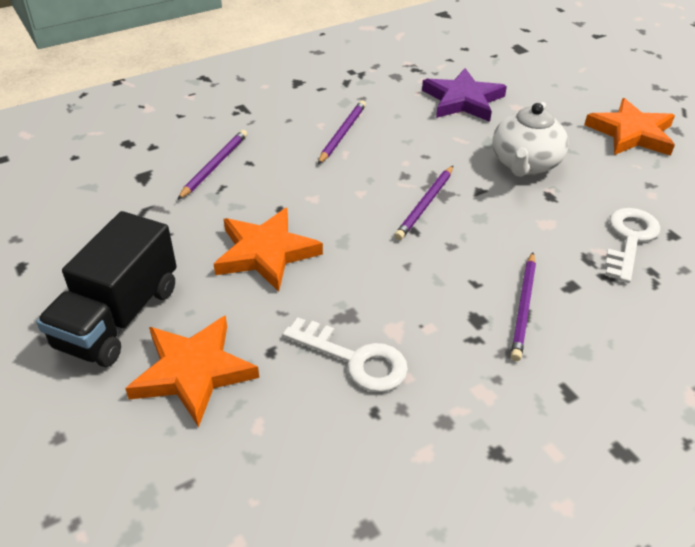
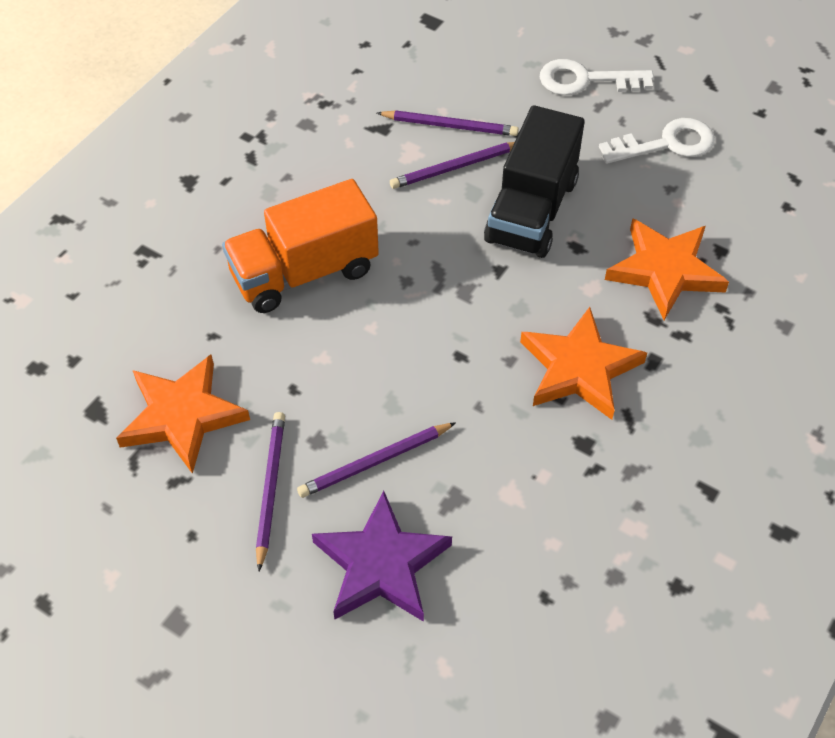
orange truck: 0 -> 1
white teapot: 1 -> 0

